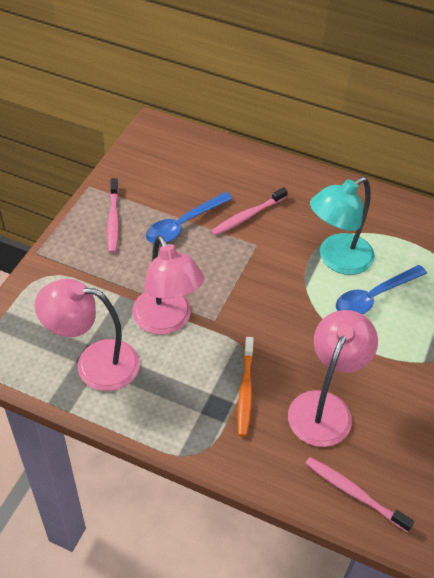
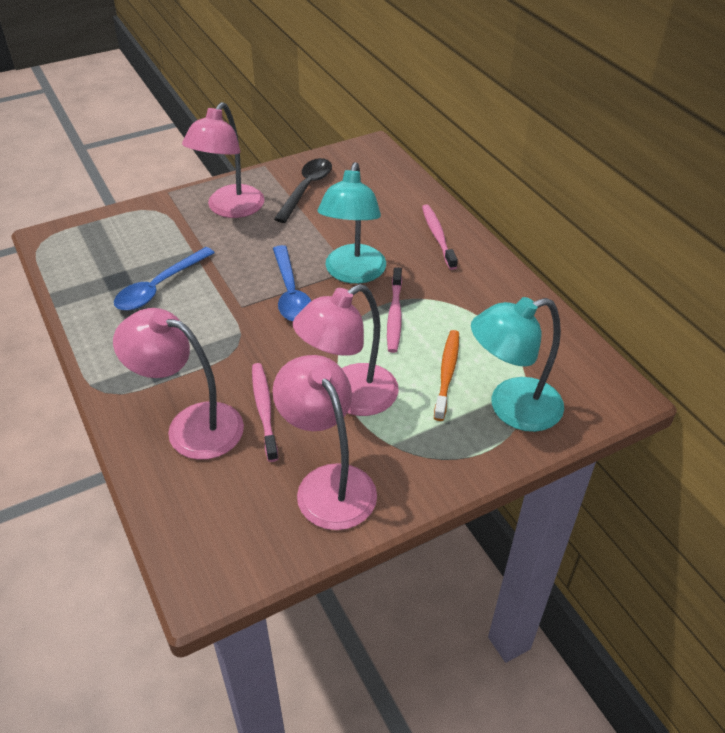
black spoon: 0 -> 1
pink lamp: 3 -> 4
turquoise lamp: 1 -> 2

